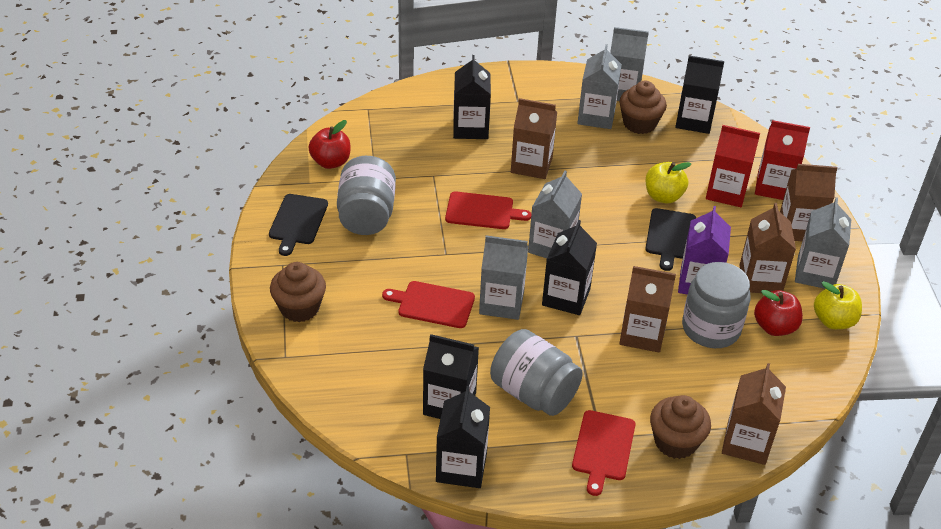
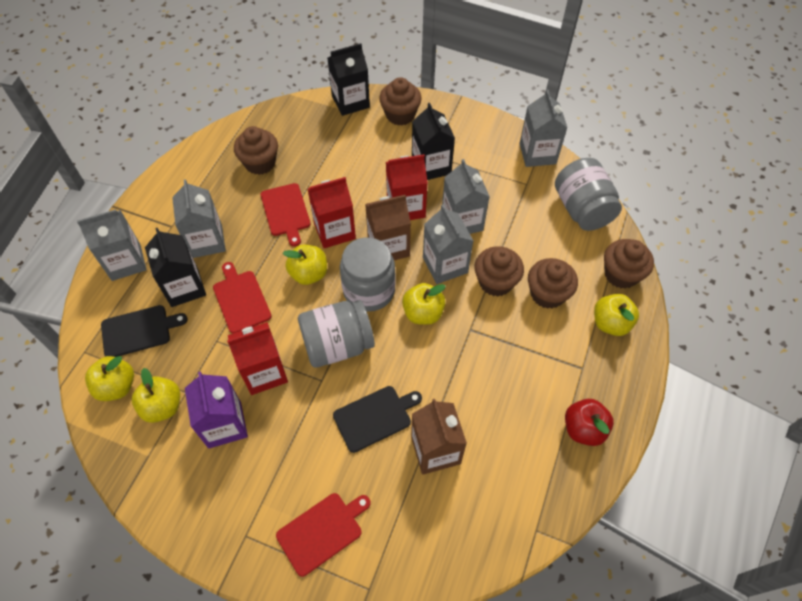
black carton: 5 -> 3
brown carton: 5 -> 2
brown cupcake: 3 -> 5
red apple: 2 -> 1
red carton: 2 -> 3
yellow apple: 2 -> 5

